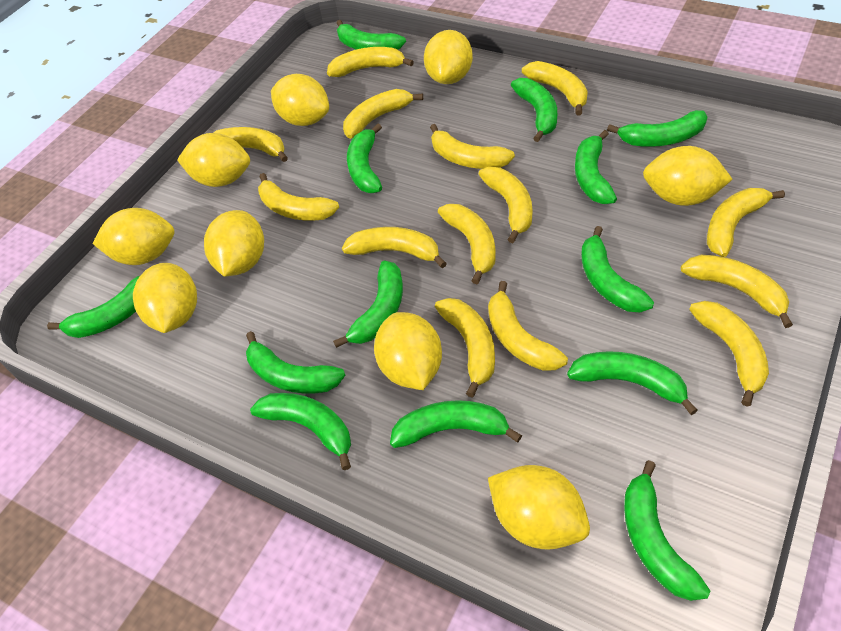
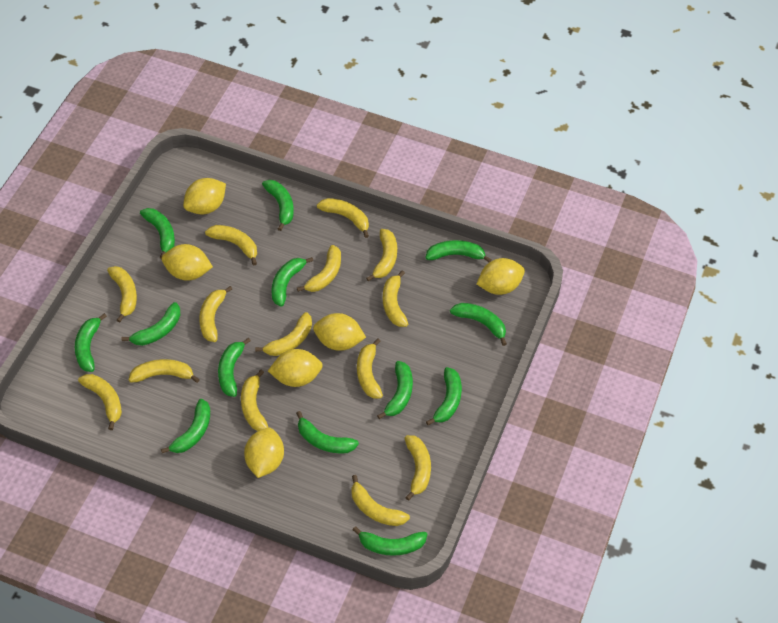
yellow lemon: 9 -> 6

